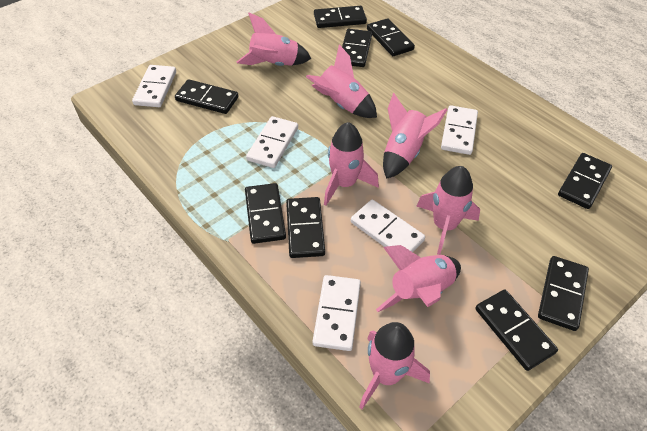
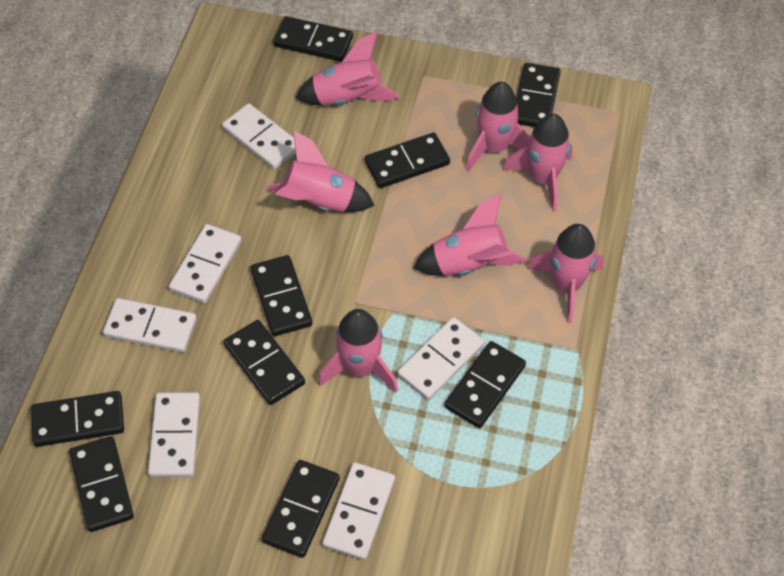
white domino: 5 -> 6

